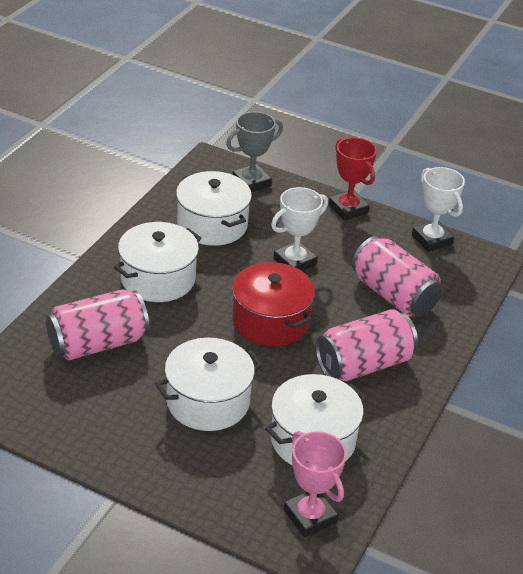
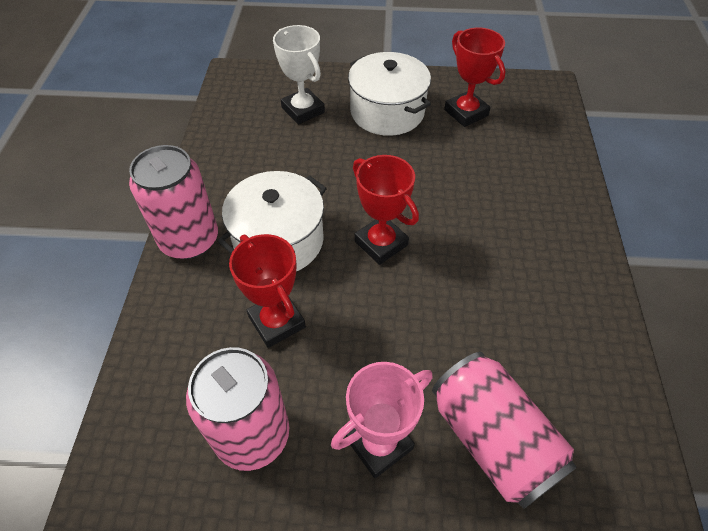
grey trophy: 1 -> 0
red pot: 1 -> 0
red trophy: 1 -> 3
white pot: 4 -> 2
white trophy: 2 -> 1

